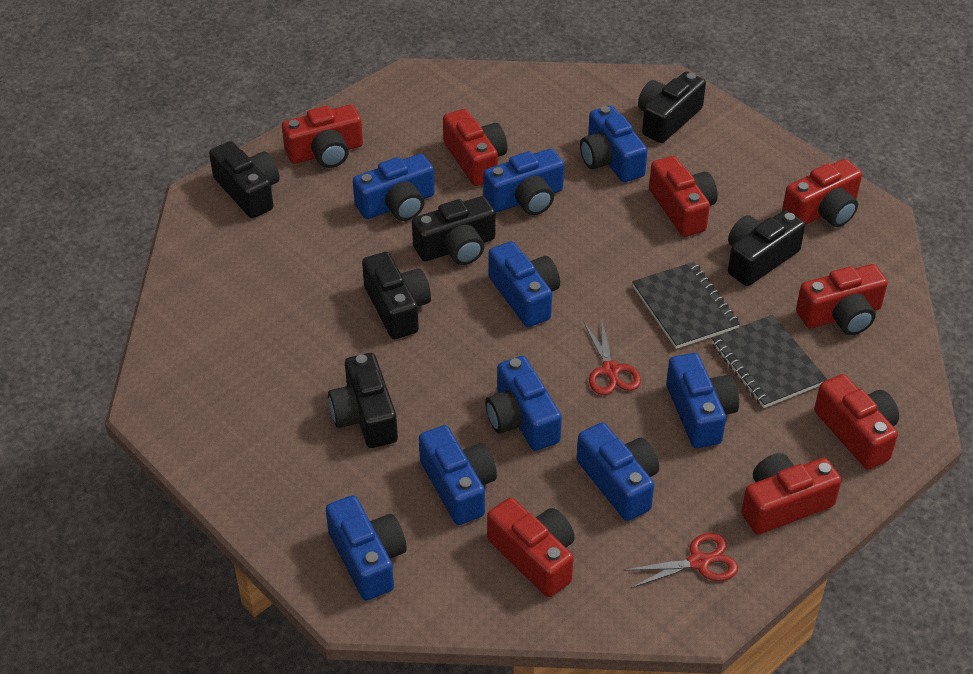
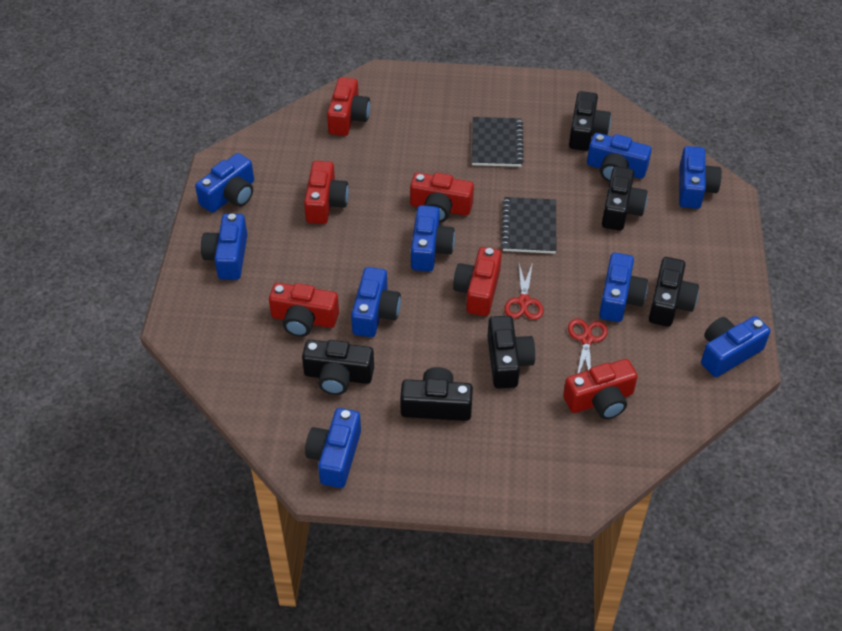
red camera: 8 -> 6

